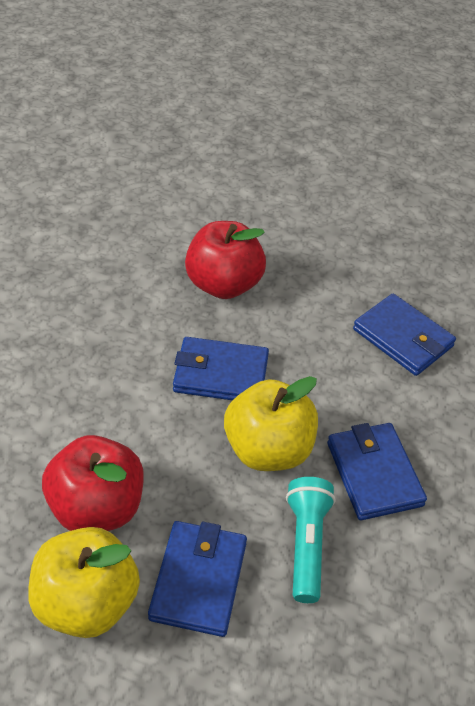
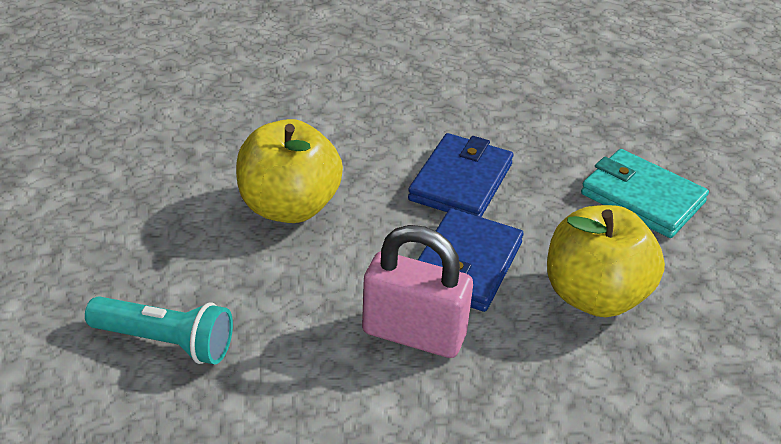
blue wallet: 4 -> 2
pink padlock: 0 -> 1
red apple: 2 -> 0
turquoise wallet: 0 -> 1

